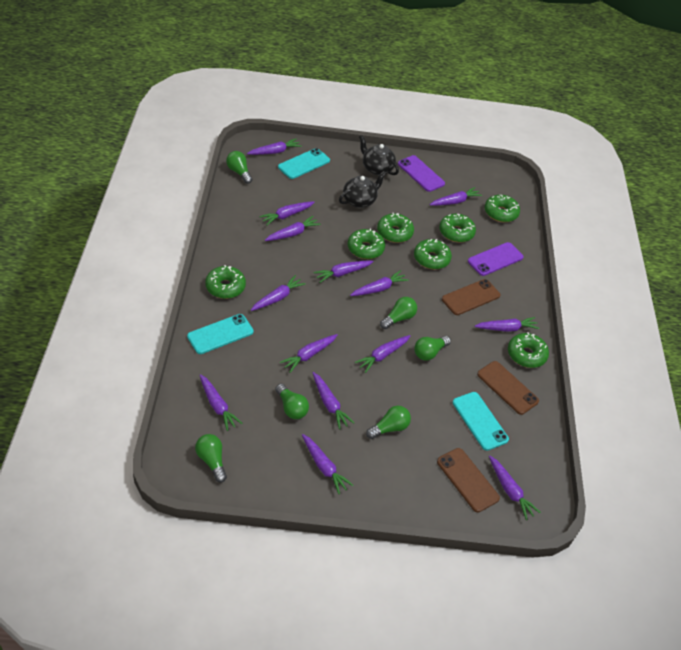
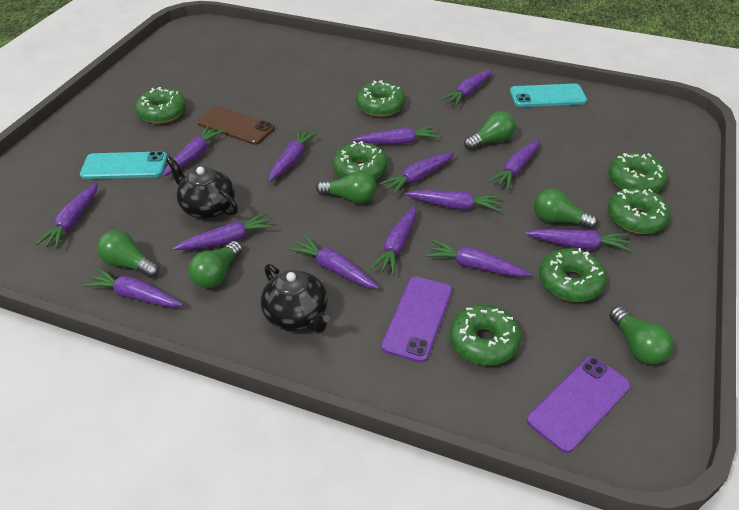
brown phone: 3 -> 1
turquoise phone: 3 -> 2

